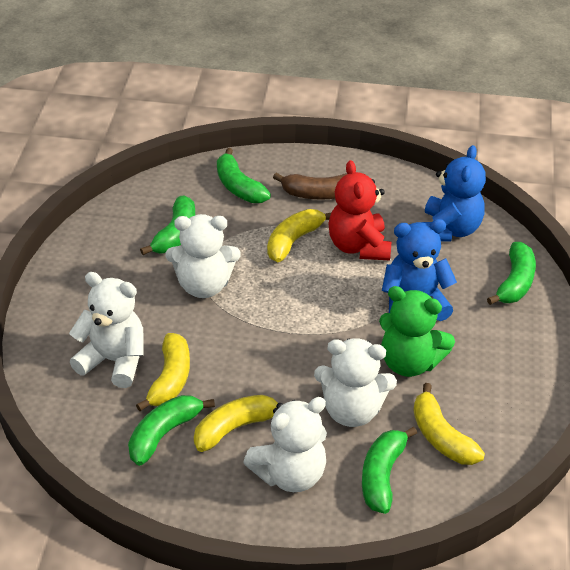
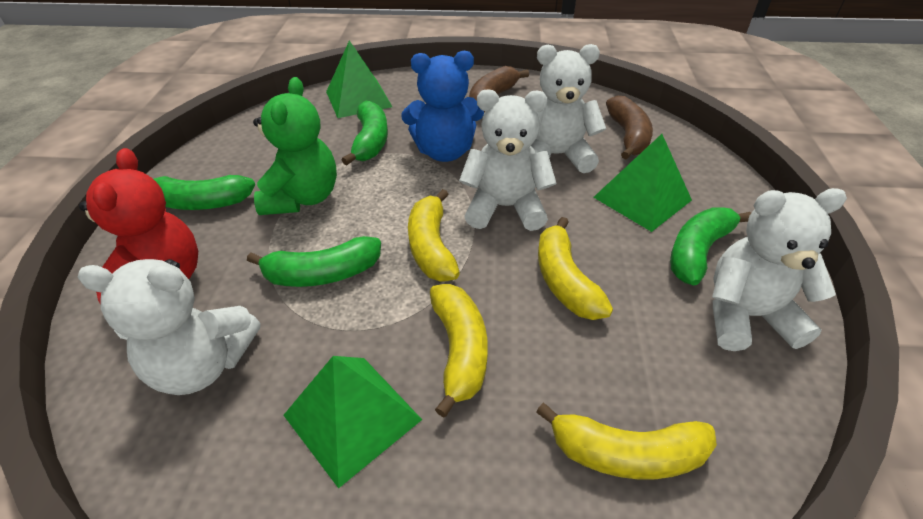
blue teddy bear: 2 -> 1
brown banana: 1 -> 2
green banana: 5 -> 4
green pyramid: 0 -> 3

